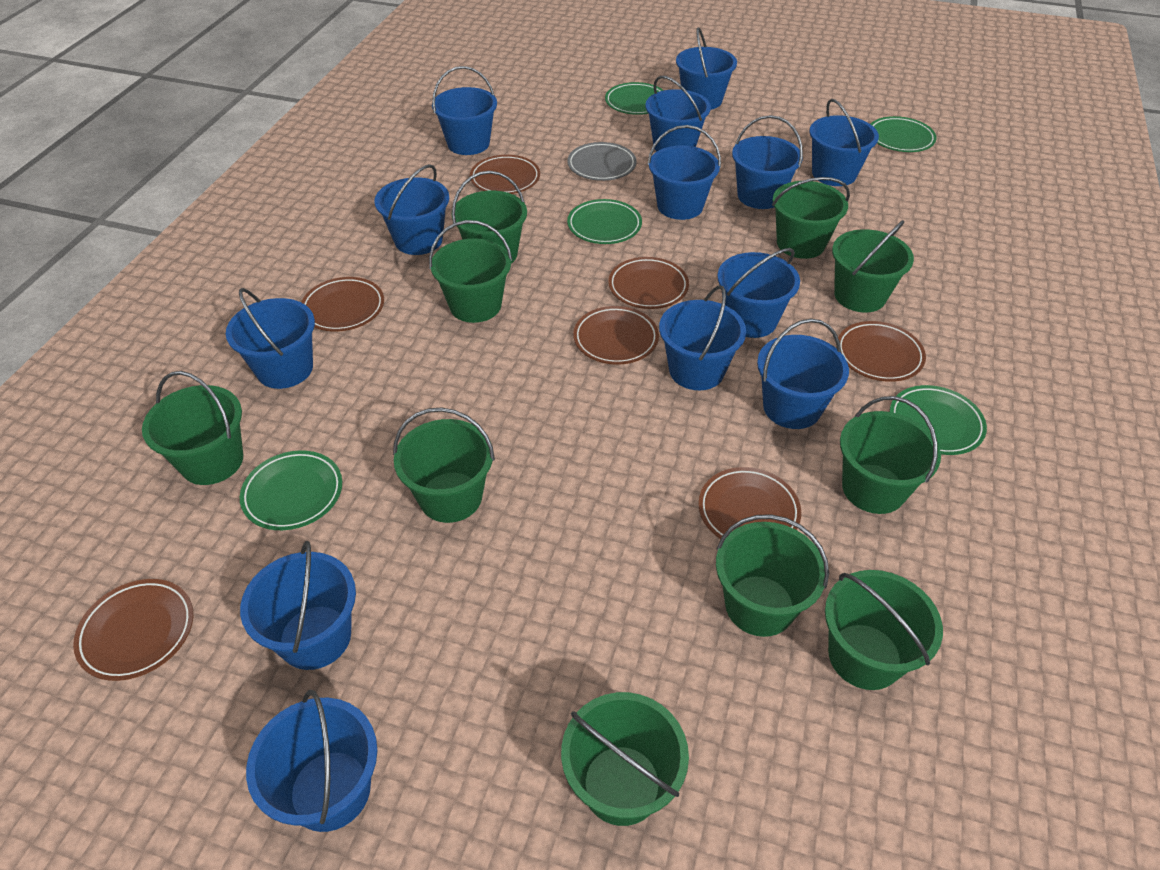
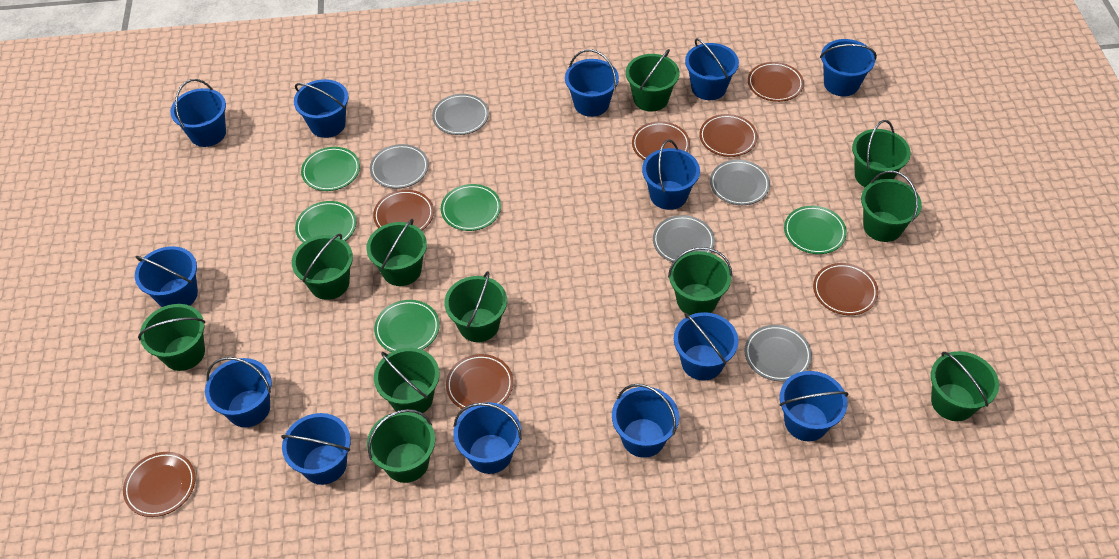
green bucket: 10 -> 11
grey plate: 1 -> 5

